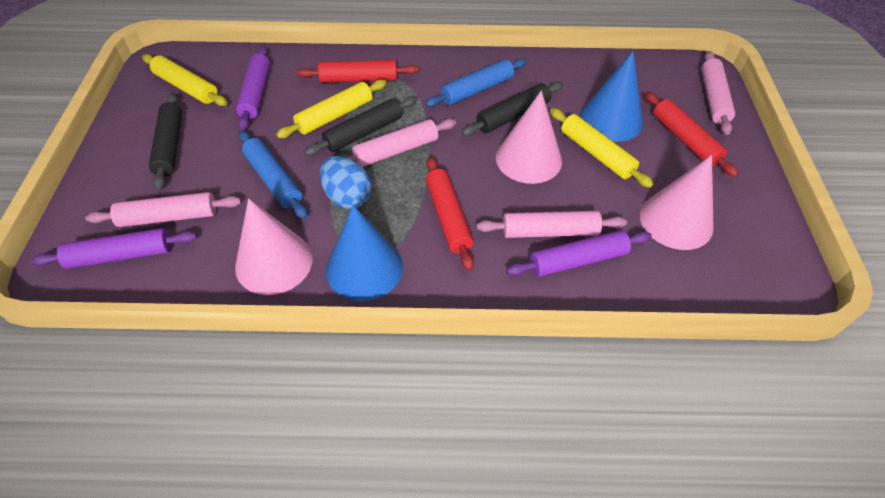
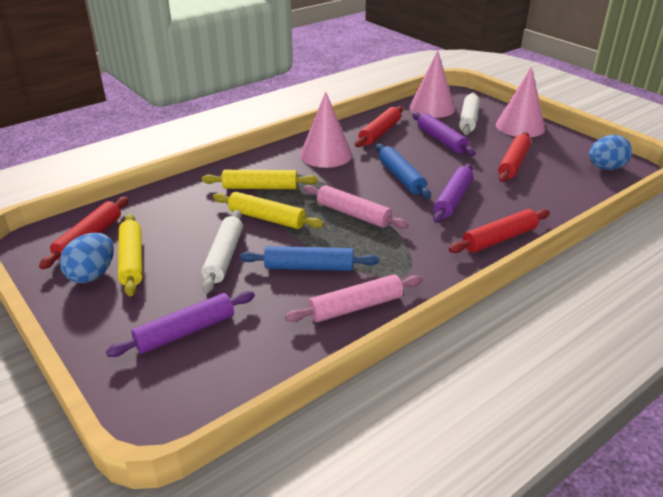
black rolling pin: 3 -> 0
blue cone: 2 -> 0
blue egg: 1 -> 2
pink rolling pin: 4 -> 2
red rolling pin: 3 -> 4
white rolling pin: 0 -> 2

